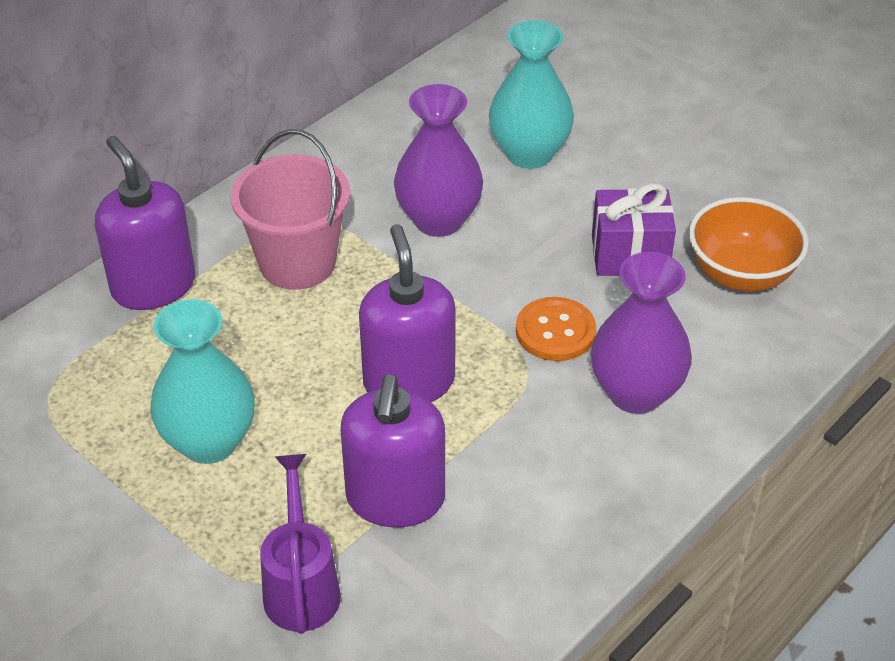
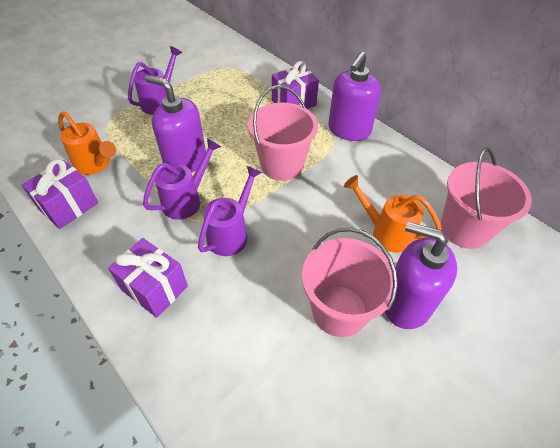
orange bowl: 1 -> 0
orange button: 1 -> 0
orange watering can: 0 -> 2
pink bucket: 1 -> 3
purple gift: 1 -> 3
purple vase: 2 -> 0
purple watering can: 1 -> 3
turquoise vase: 2 -> 0

